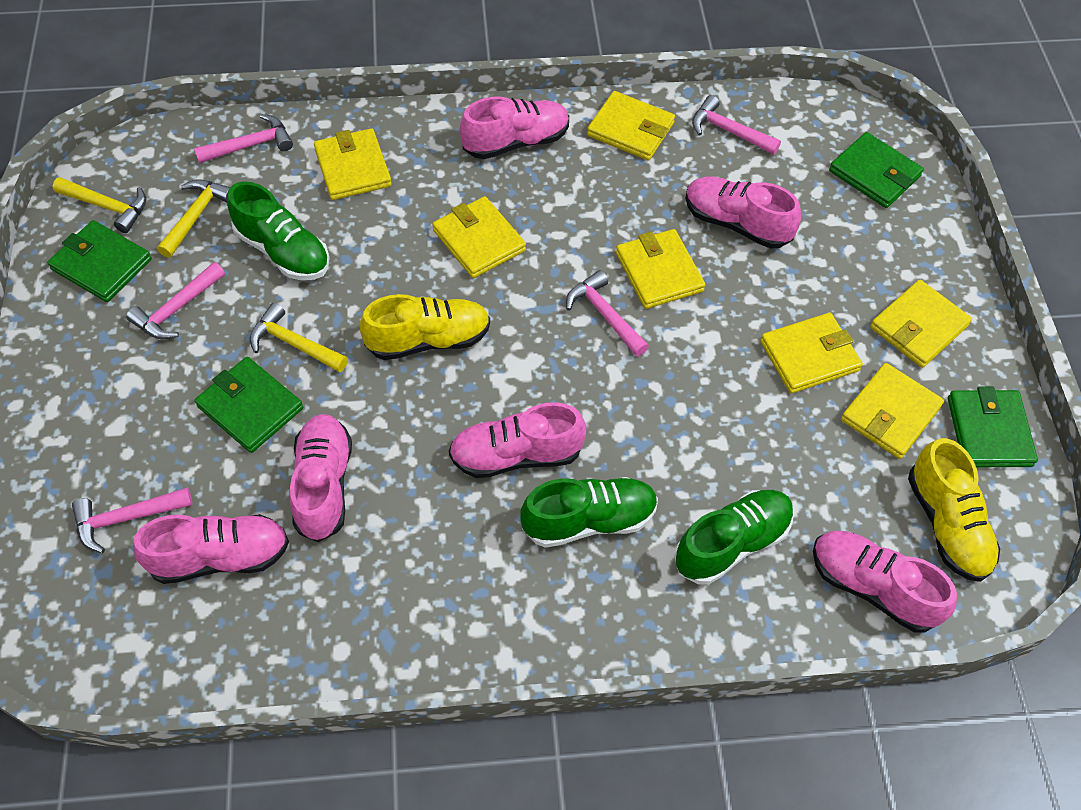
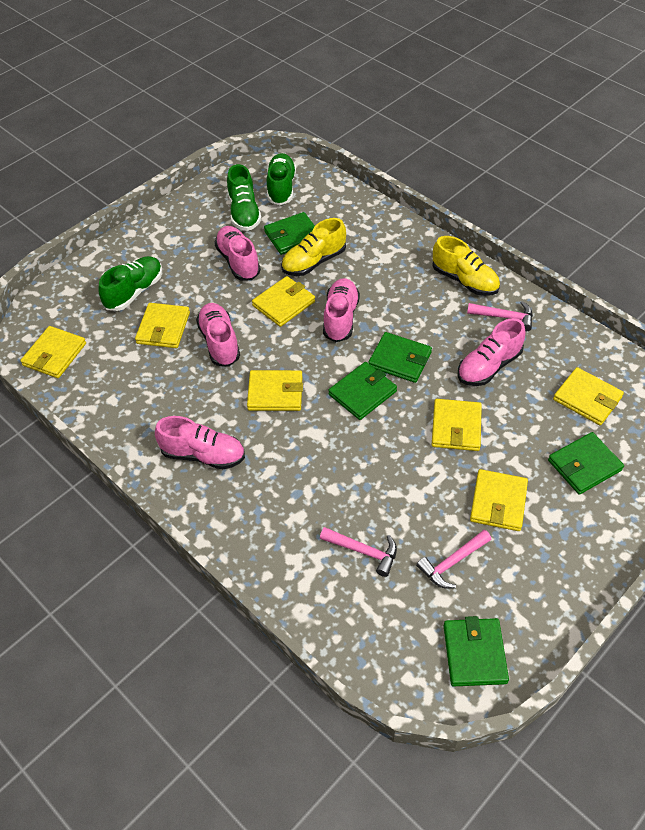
green wallet: 4 -> 5
pink hammer: 5 -> 3
pink shoe: 6 -> 5
yellow hammer: 3 -> 0

